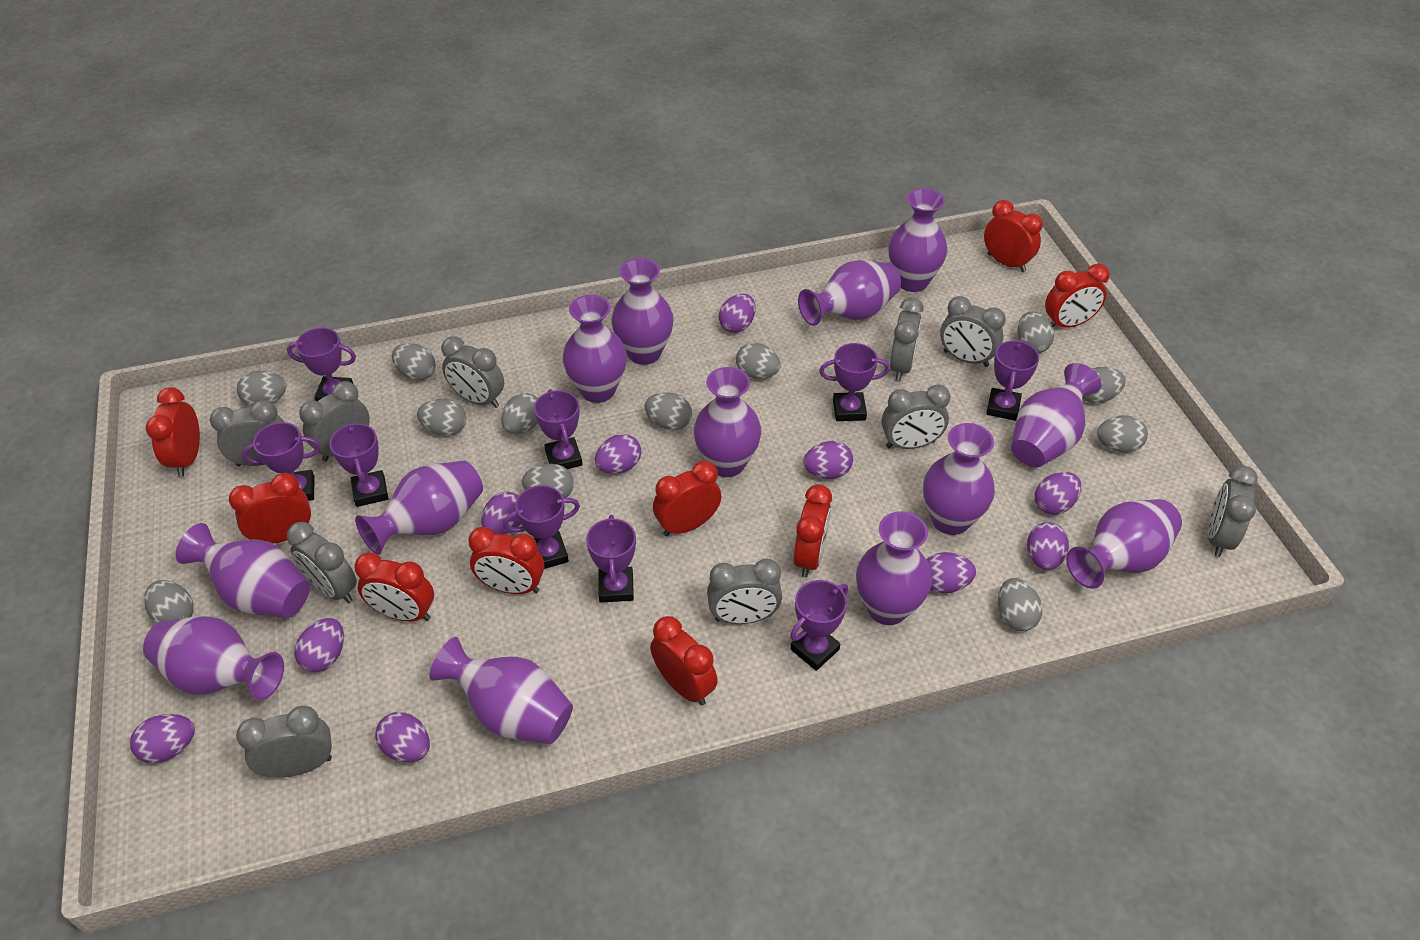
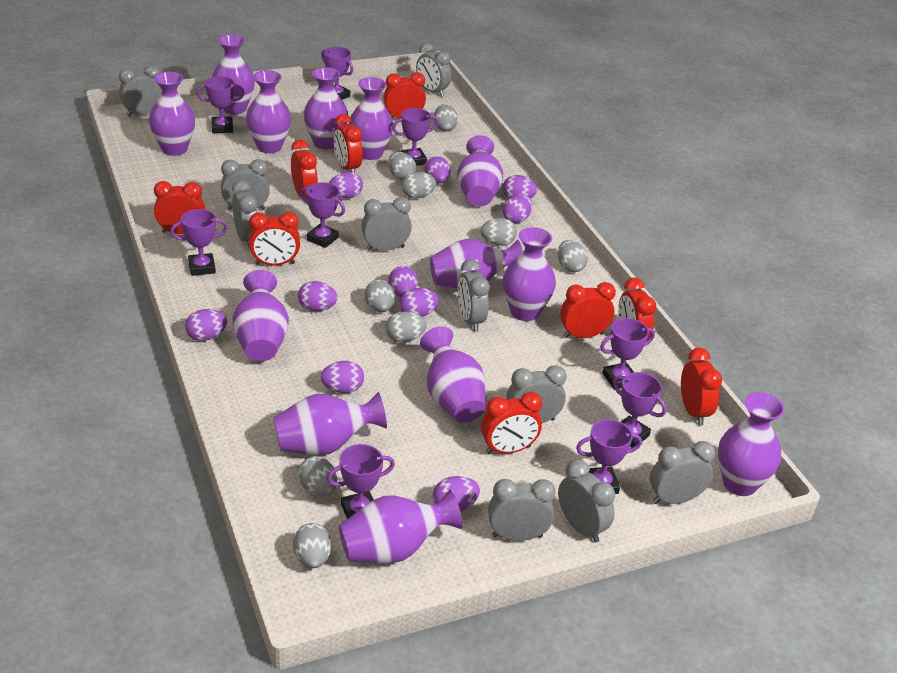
grey egg: 12 -> 9

